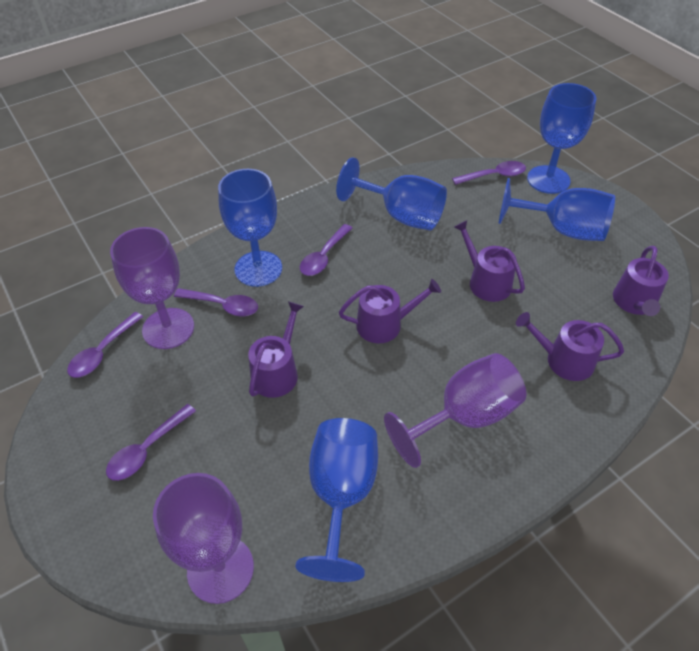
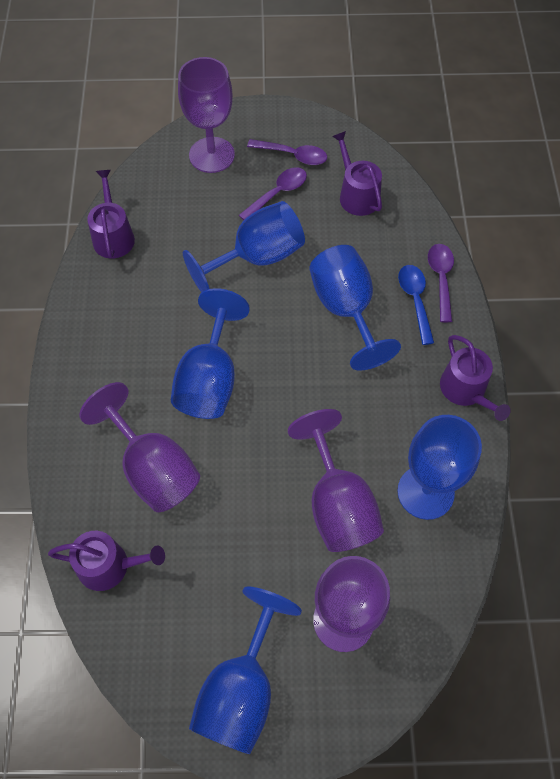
blue spoon: 0 -> 1
purple goblet: 3 -> 4
purple spoon: 5 -> 3
purple watering can: 5 -> 4

